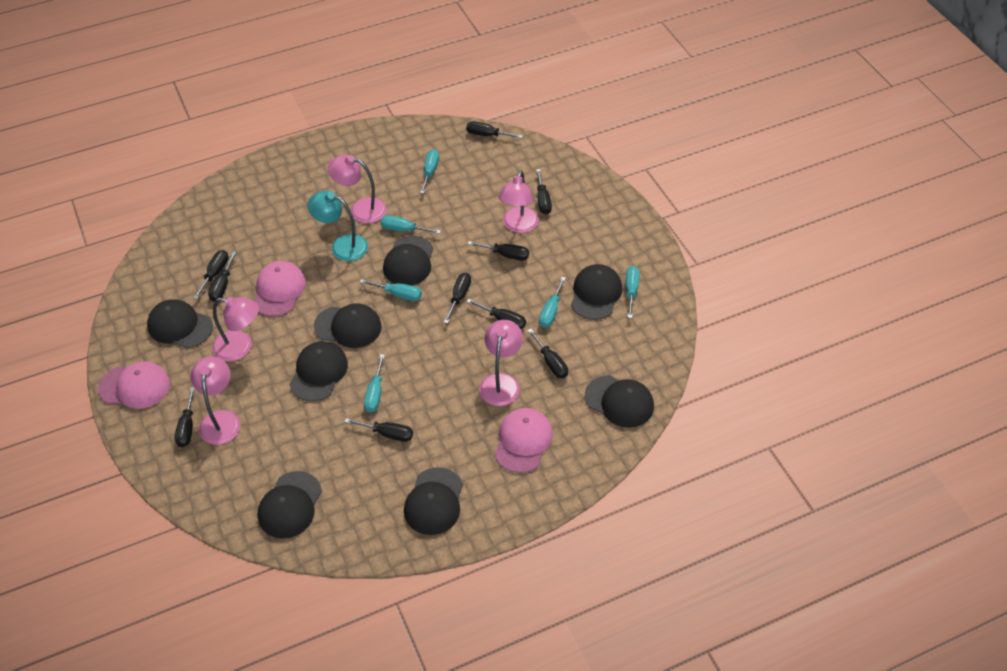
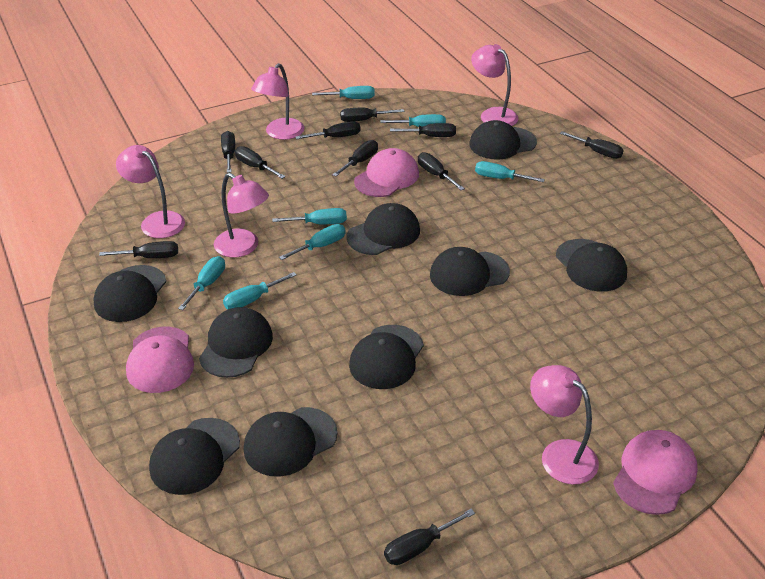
black cap: 8 -> 9
turquoise lamp: 1 -> 0
turquoise screwdriver: 6 -> 7

